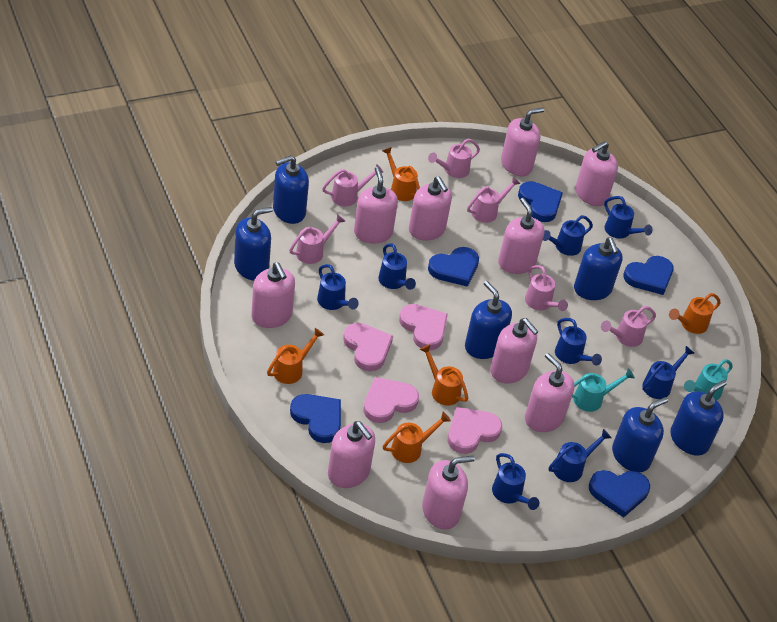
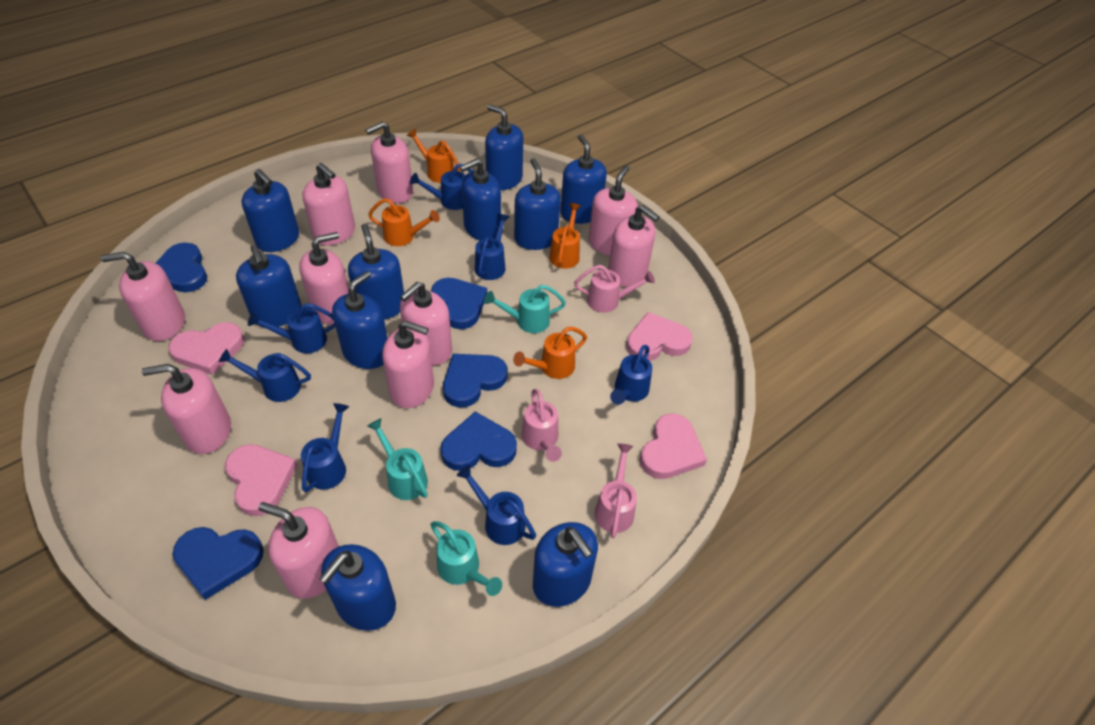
blue soap dispenser: 6 -> 10
blue watering can: 8 -> 7
orange watering can: 5 -> 4
pink watering can: 6 -> 3
turquoise watering can: 2 -> 3

